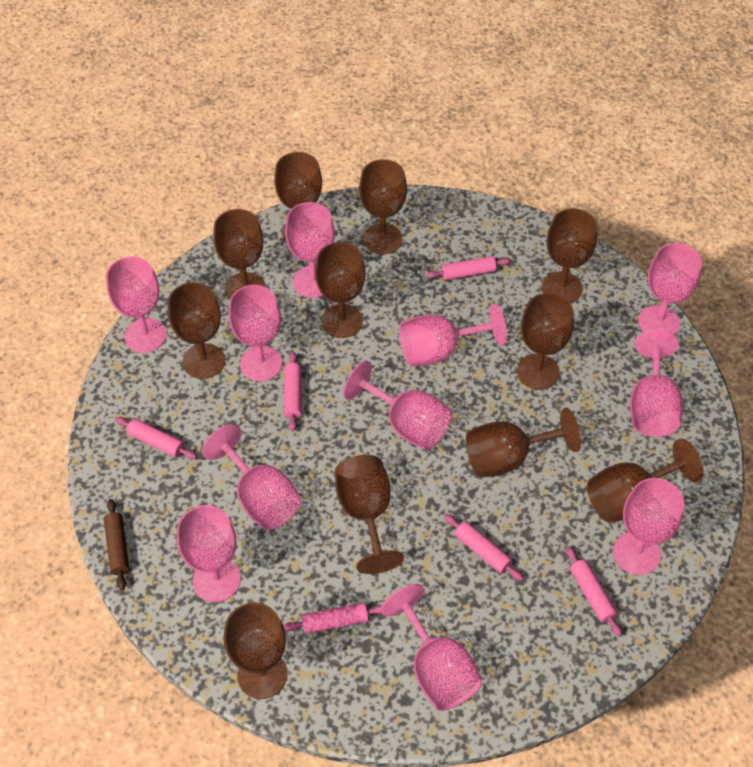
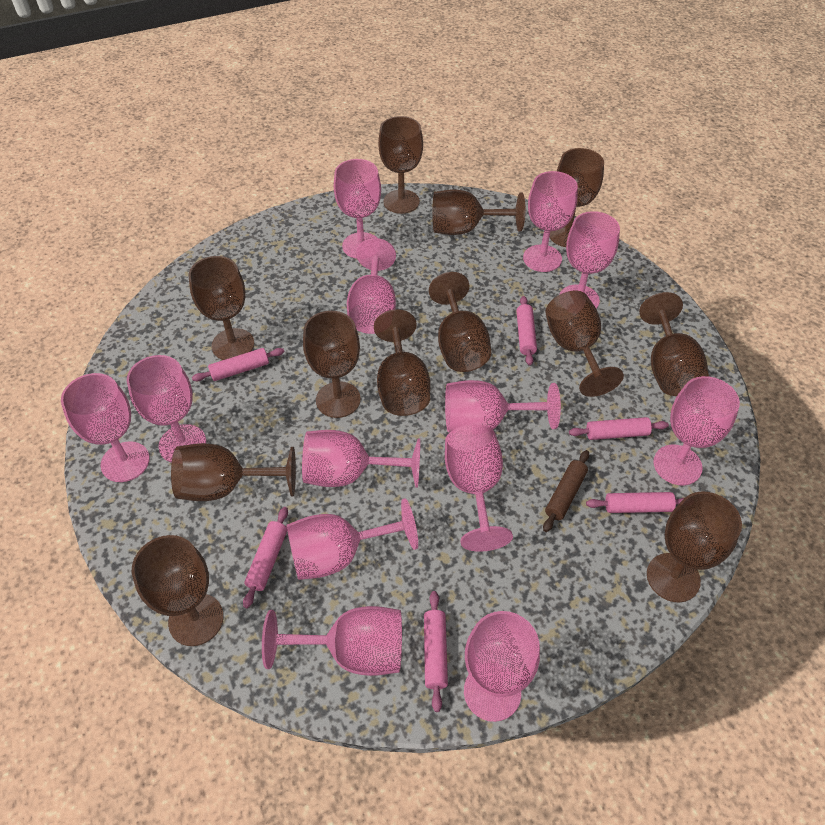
brown goblet: 11 -> 12
pink goblet: 11 -> 13

